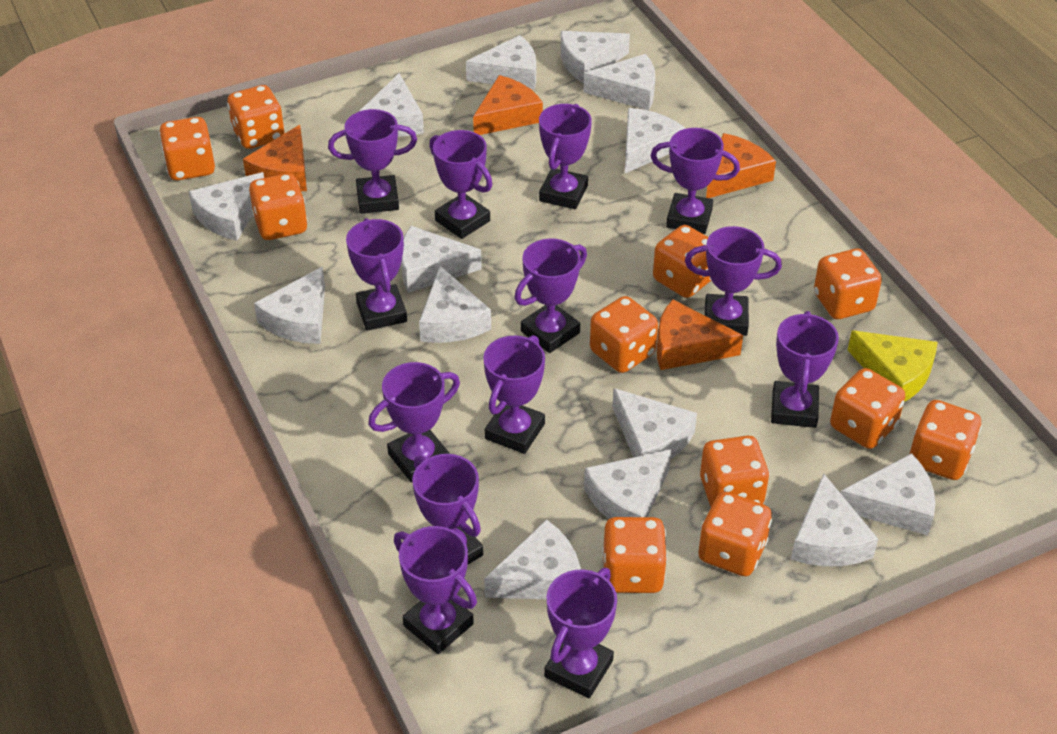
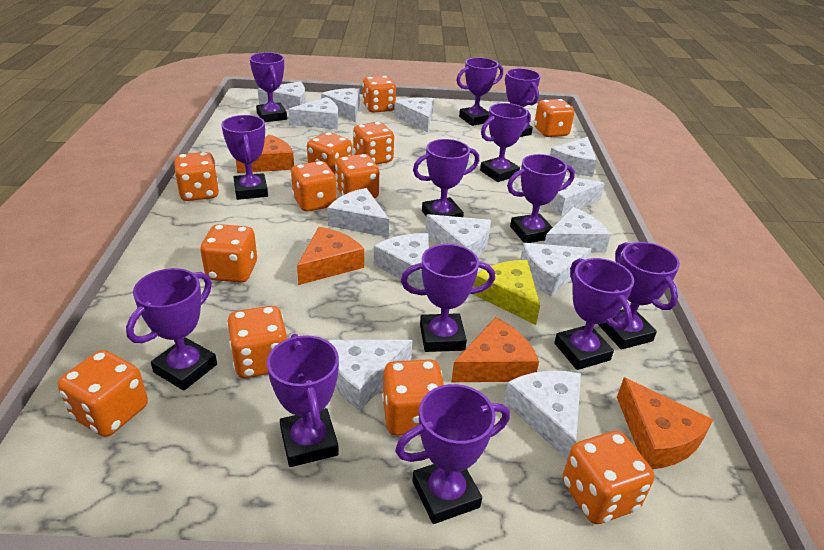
orange dice: 11 -> 12
white cheese: 14 -> 13

